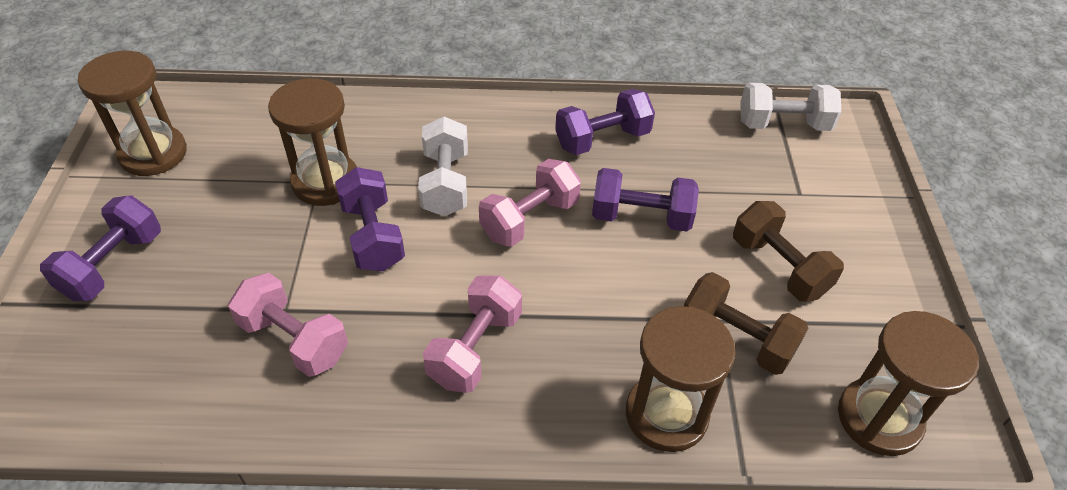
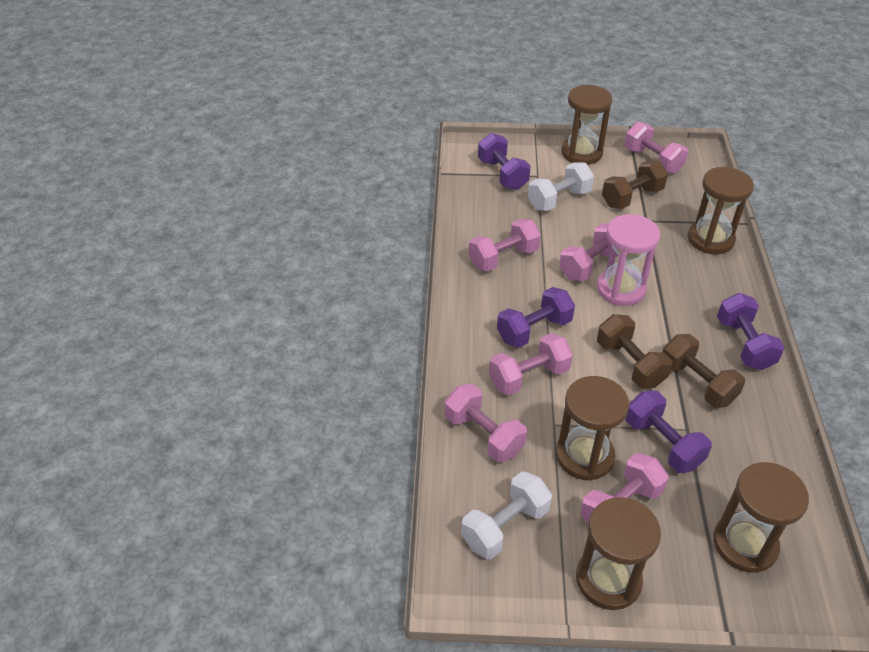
brown dumbbell: 2 -> 3
brown hourglass: 4 -> 5
pink dumbbell: 3 -> 6
pink hourglass: 0 -> 1

